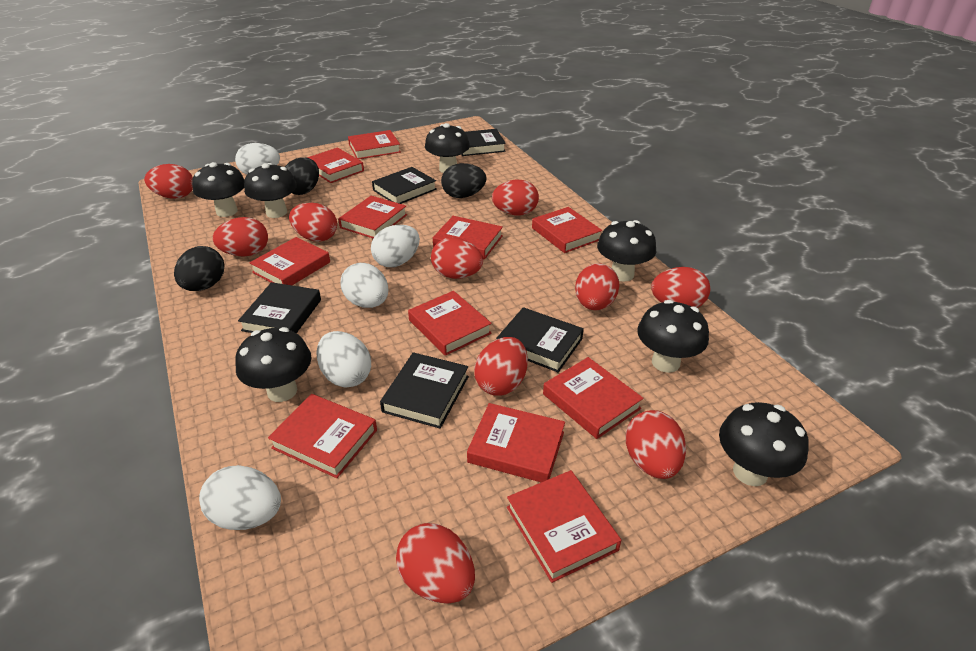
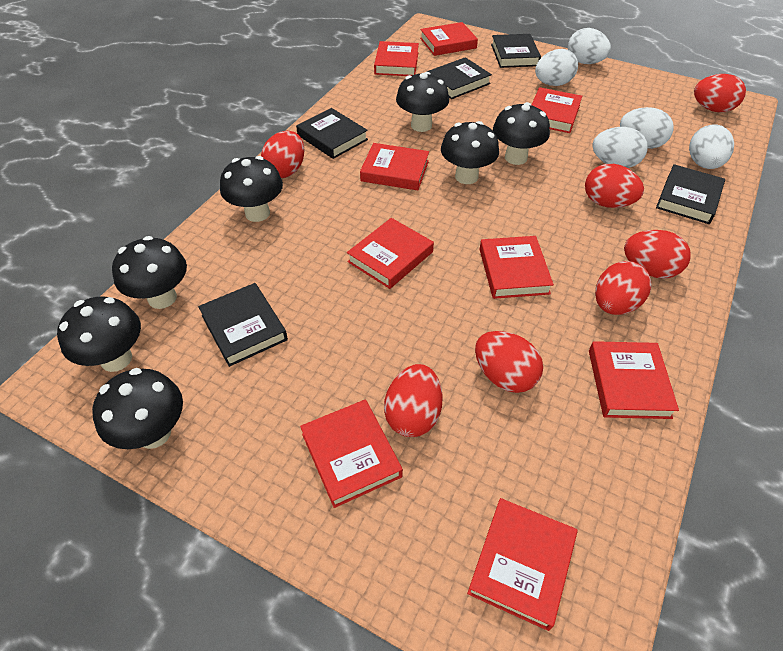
black egg: 3 -> 0
red book: 11 -> 9
red egg: 10 -> 7

